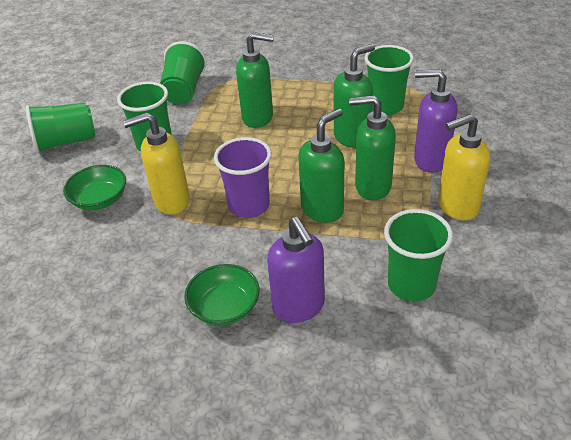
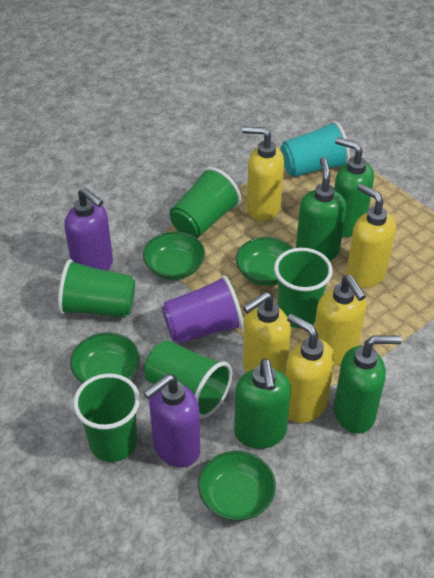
green bowl: 2 -> 4
turquoise cup: 0 -> 1
yellow soap dispenser: 2 -> 5

